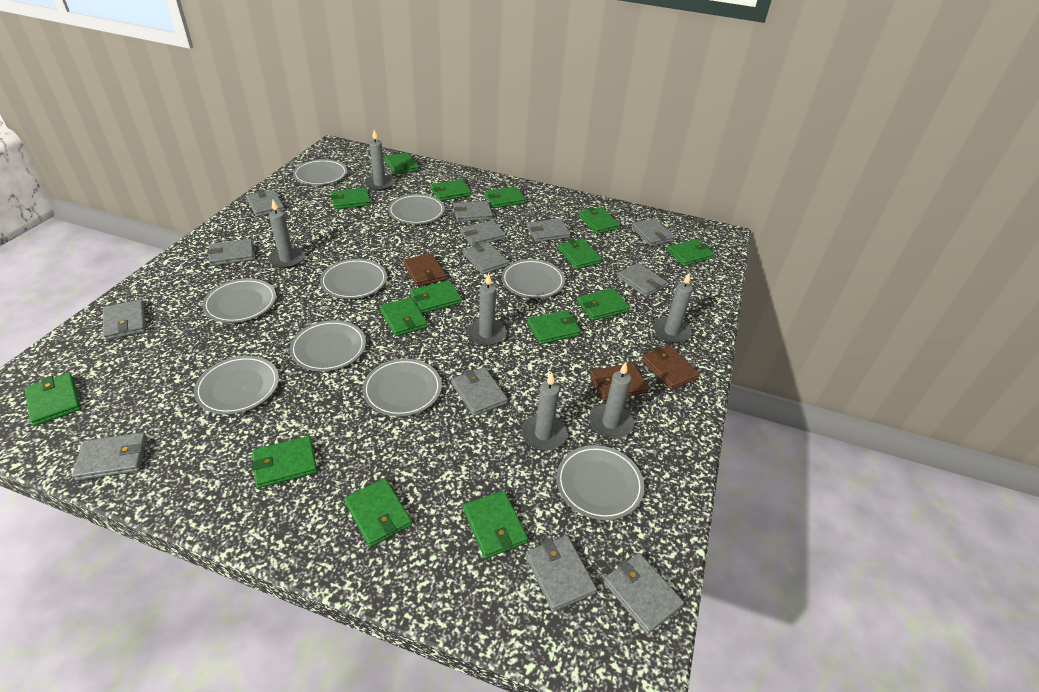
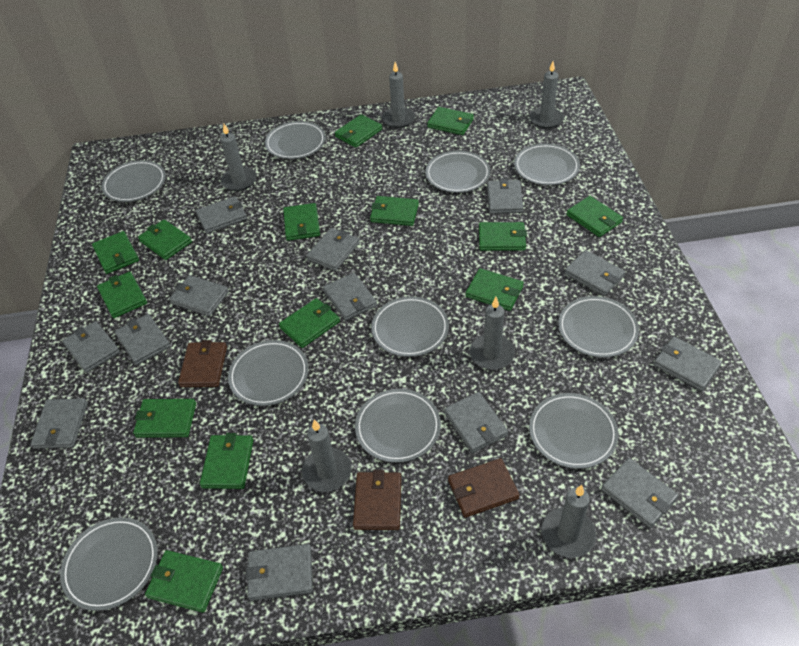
green wallet: 15 -> 14
grey plate: 9 -> 10

